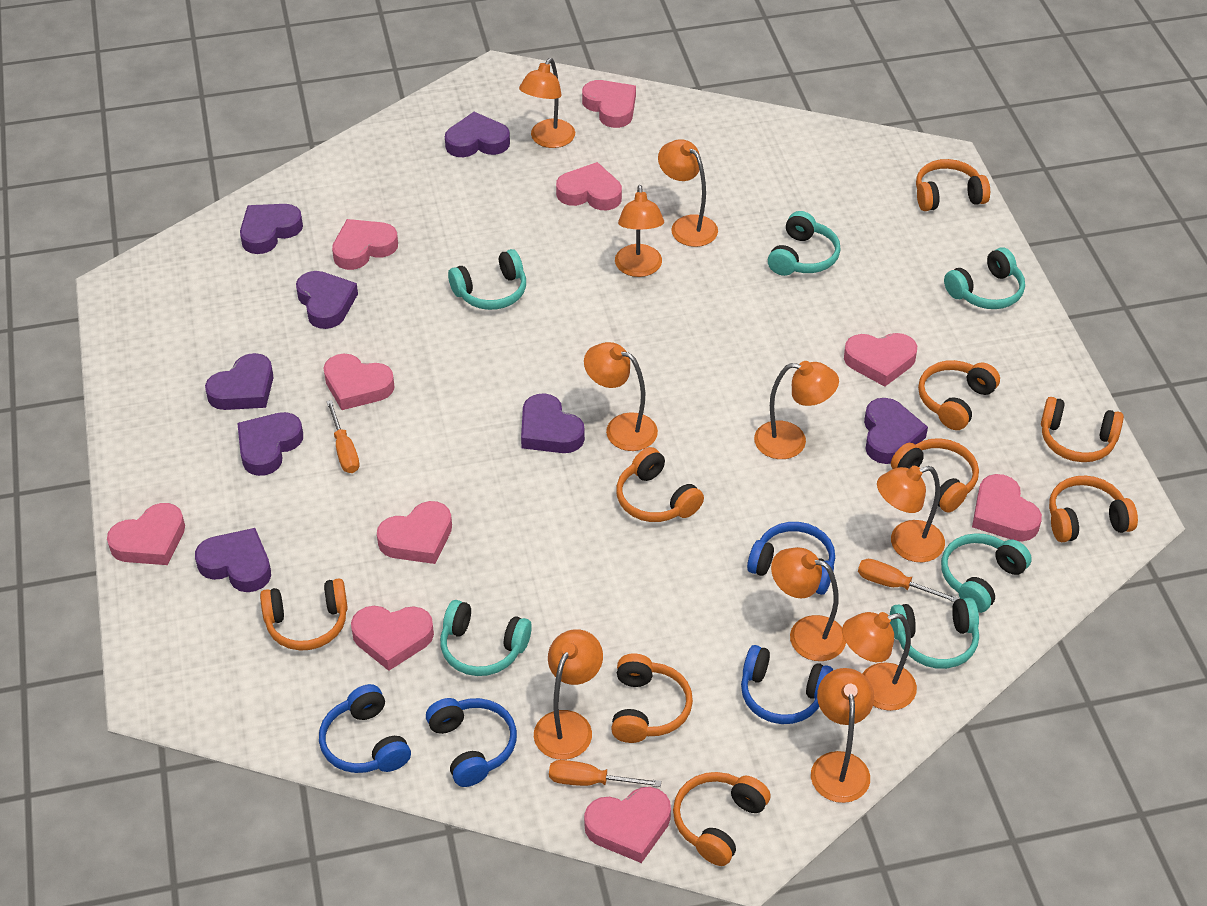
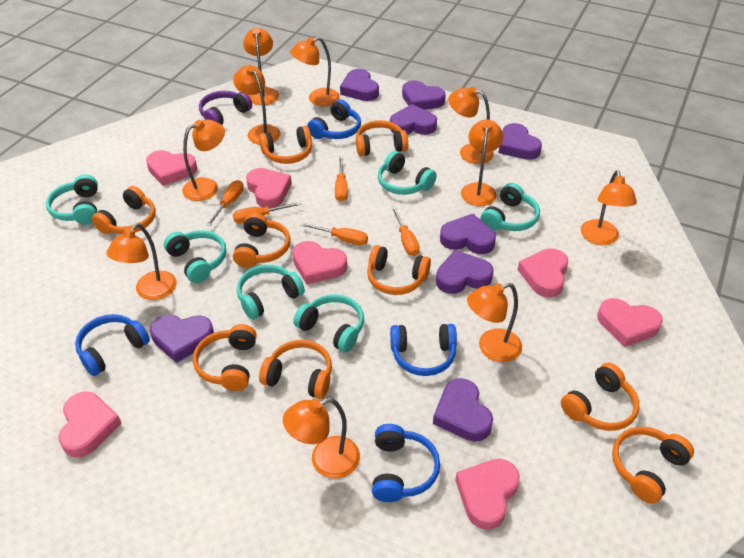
orange screwdriver: 3 -> 5
pink heart: 10 -> 7
purple headphones: 0 -> 1

